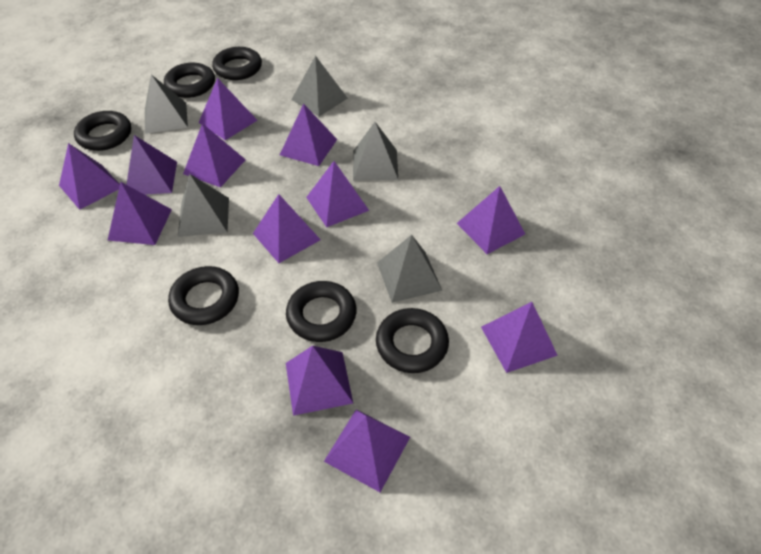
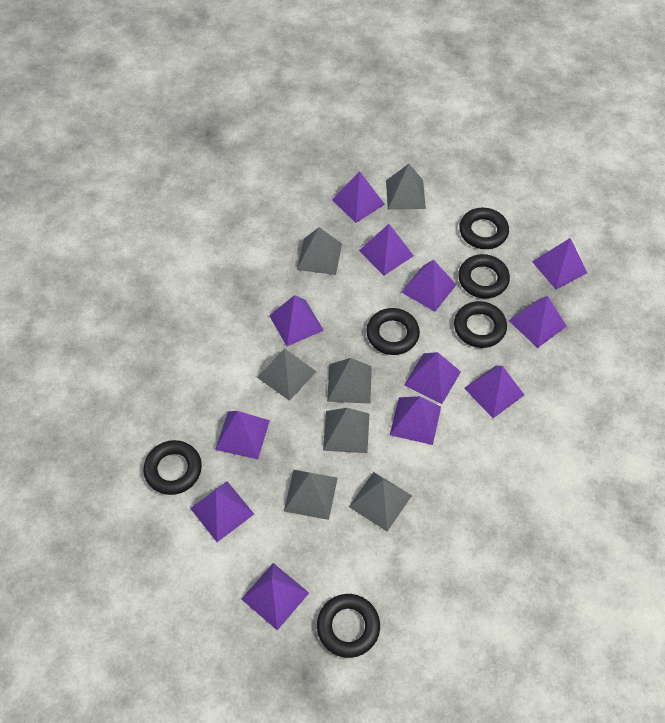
grey pyramid: 5 -> 7

